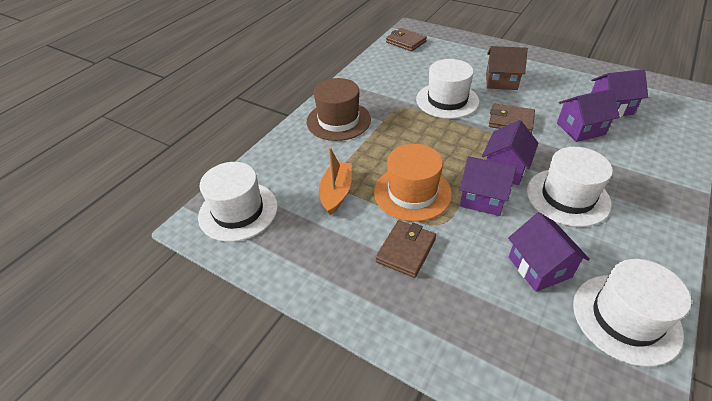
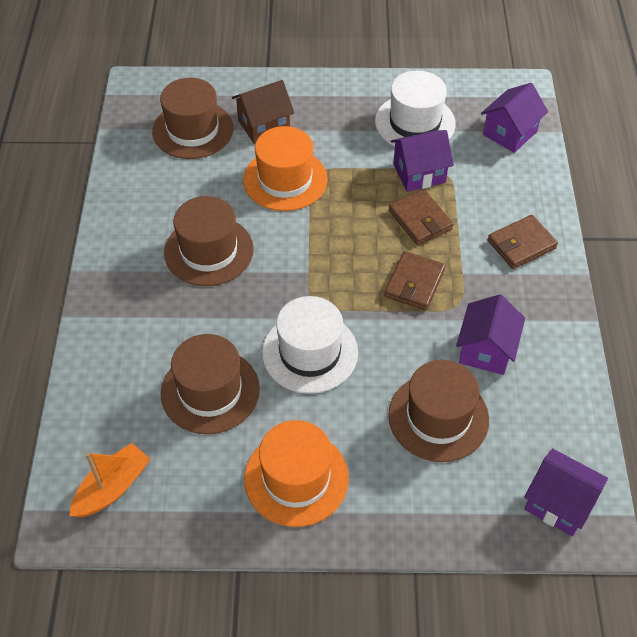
brown hat: 1 -> 4
orange hat: 1 -> 2
purple house: 5 -> 4
white hat: 4 -> 2

